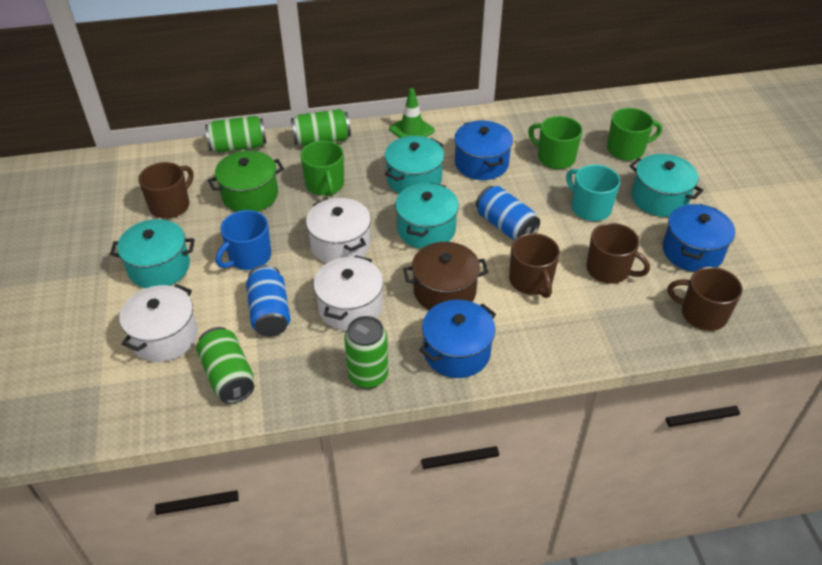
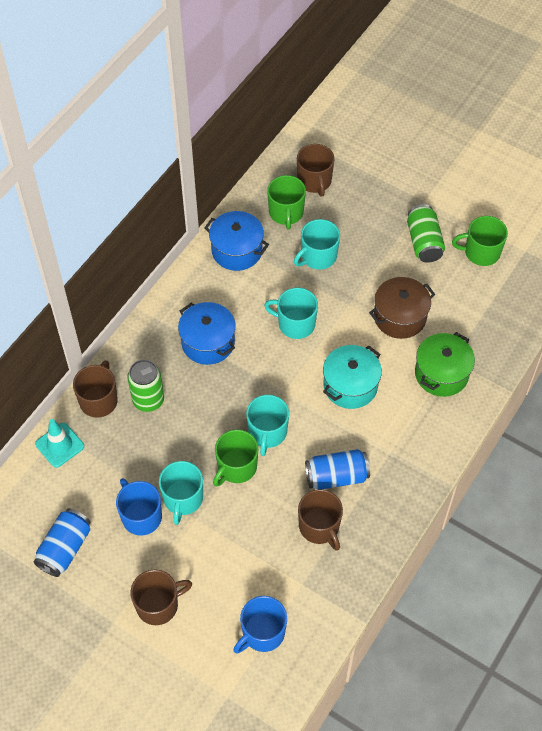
blue mug: 1 -> 2
blue pot: 3 -> 2
green can: 4 -> 2
green traffic cone: 1 -> 0
turquoise mug: 1 -> 4
turquoise pot: 4 -> 1
turquoise traffic cone: 0 -> 1
white pot: 3 -> 0

